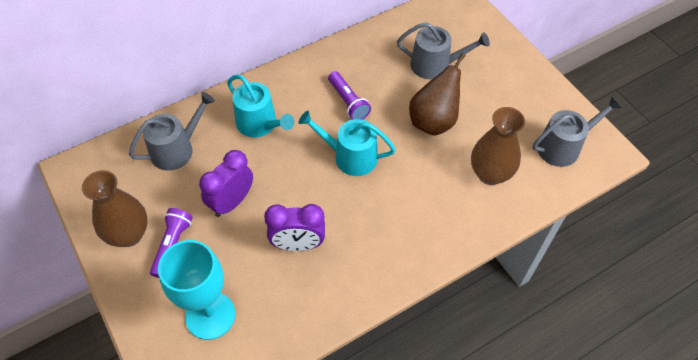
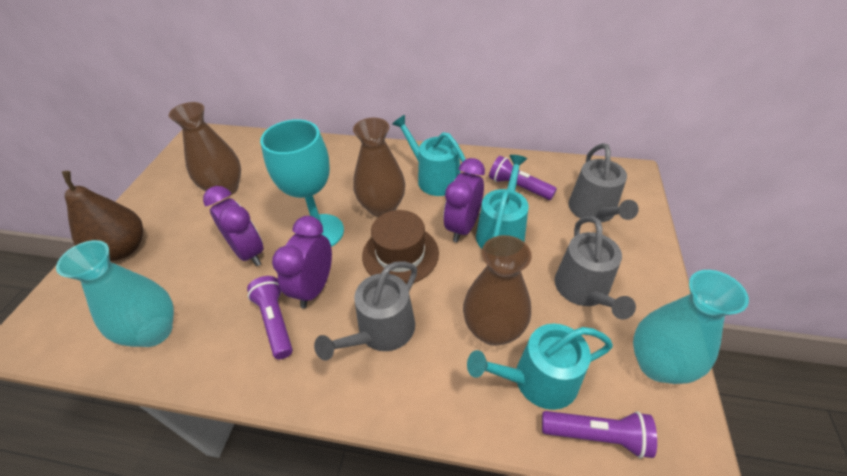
brown hat: 0 -> 1
brown vase: 2 -> 3
purple clock: 2 -> 3
purple flashlight: 2 -> 3
turquoise vase: 0 -> 2
turquoise watering can: 2 -> 3

